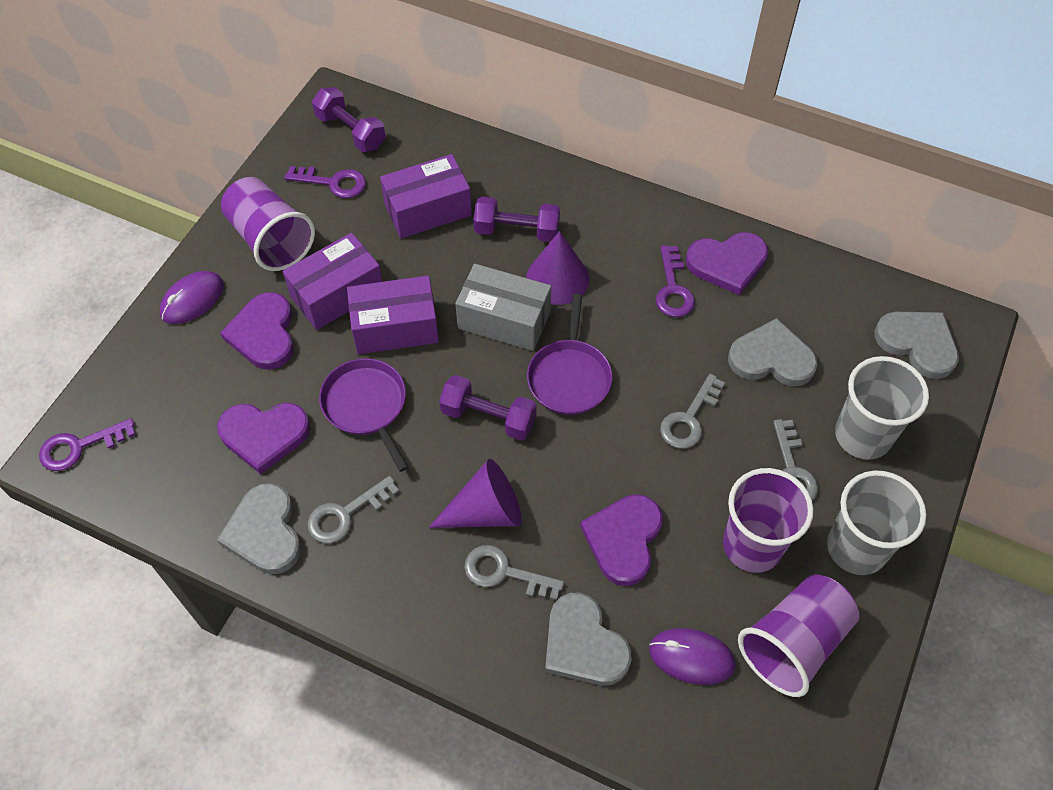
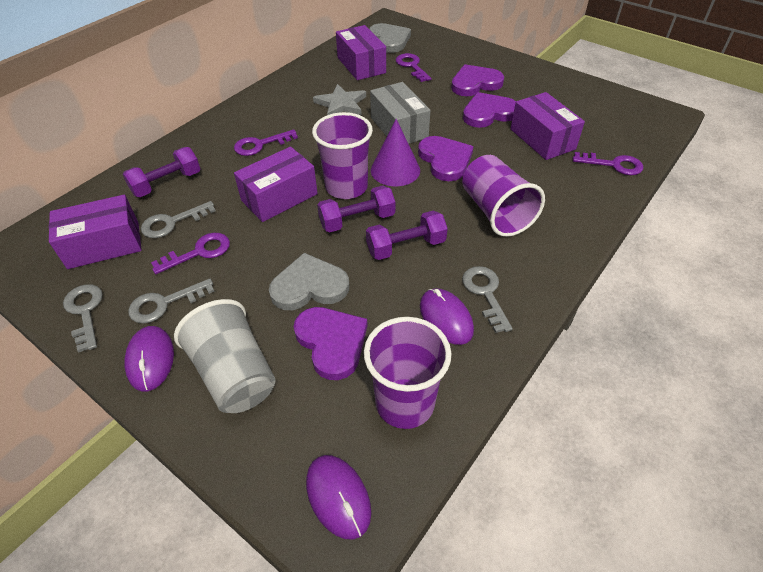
grey cup: 2 -> 1
grey heart: 4 -> 2
grey star: 0 -> 1
purple box: 3 -> 4
purple cone: 2 -> 1
purple key: 3 -> 4
purple mouse: 2 -> 3
purple pan: 2 -> 0

